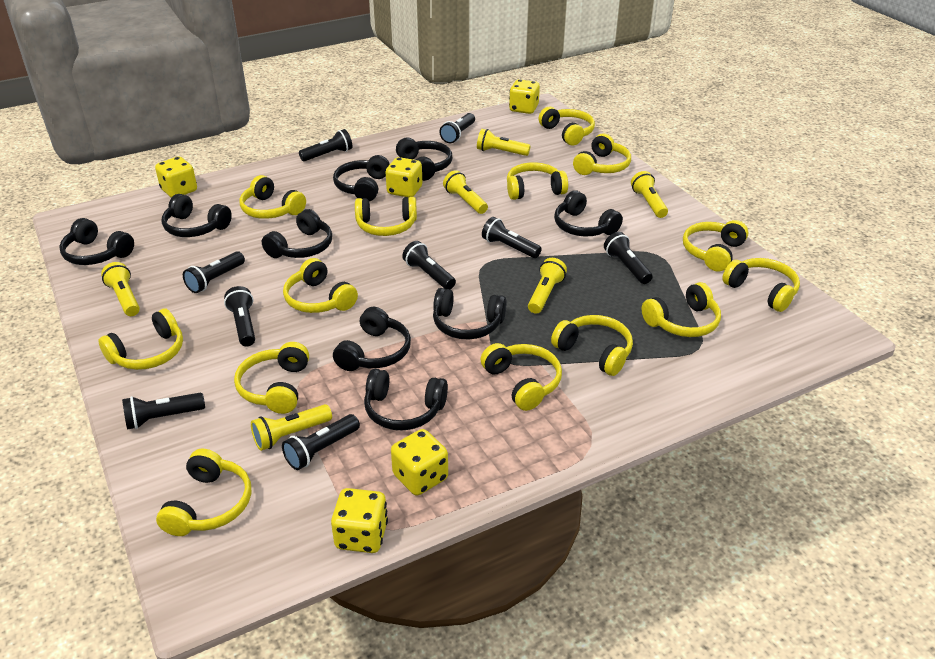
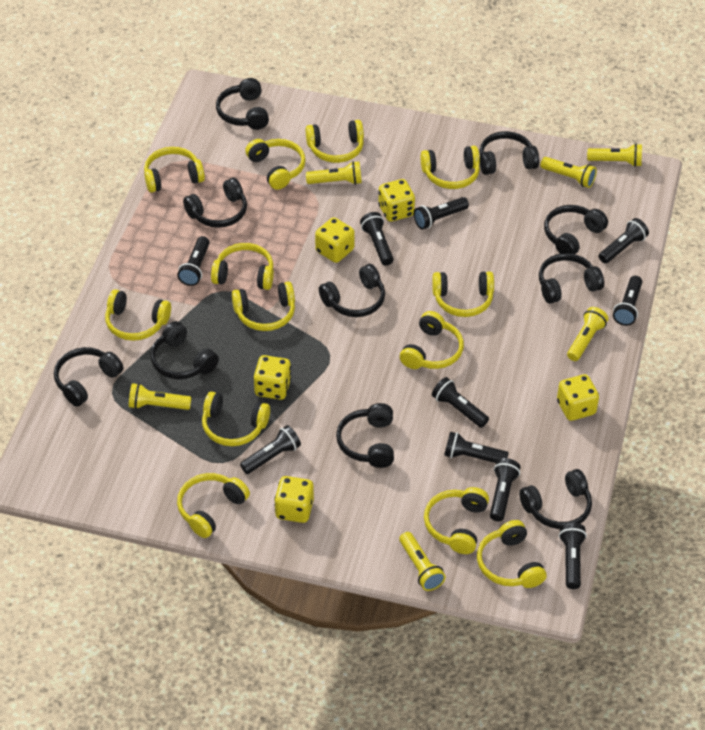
black flashlight: 9 -> 10
black headphones: 9 -> 10
yellow headphones: 14 -> 13

